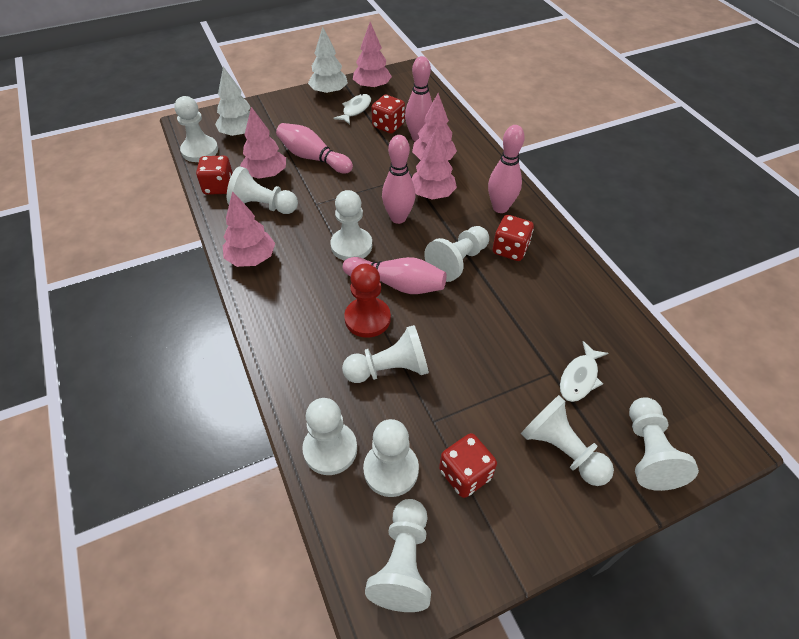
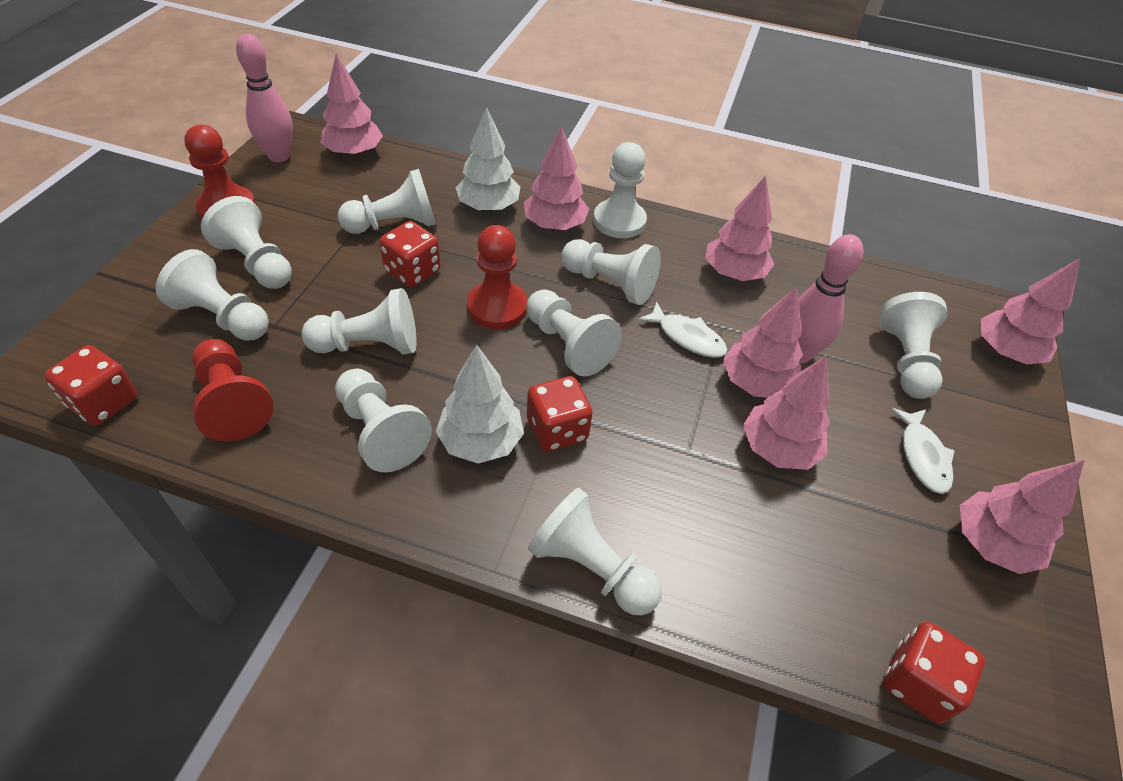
pink bowling pin: 5 -> 2
pink tree: 5 -> 7
red pawn: 1 -> 3

